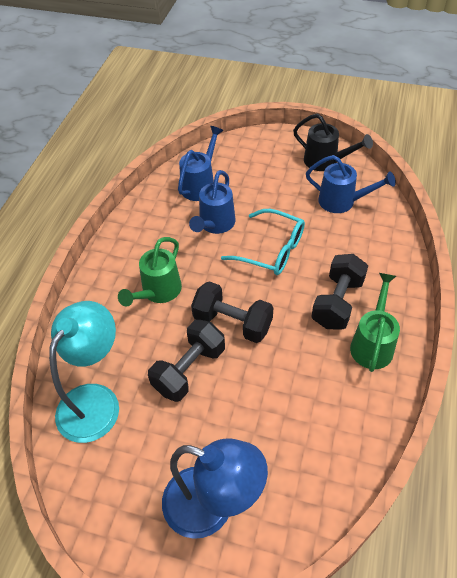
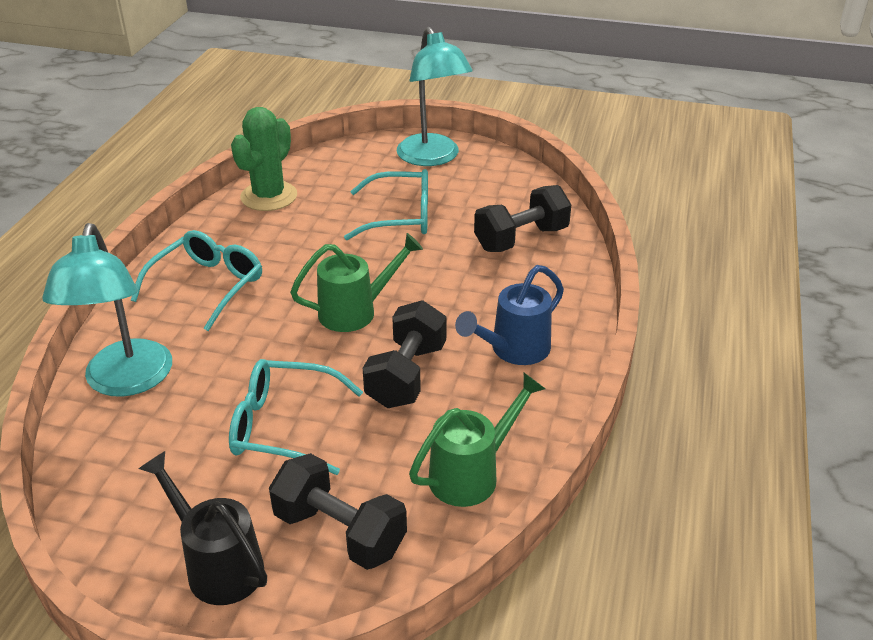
blue lamp: 1 -> 0
blue watering can: 3 -> 1
green cactus: 0 -> 1
turquoise glasses: 1 -> 3
turquoise lamp: 1 -> 2

